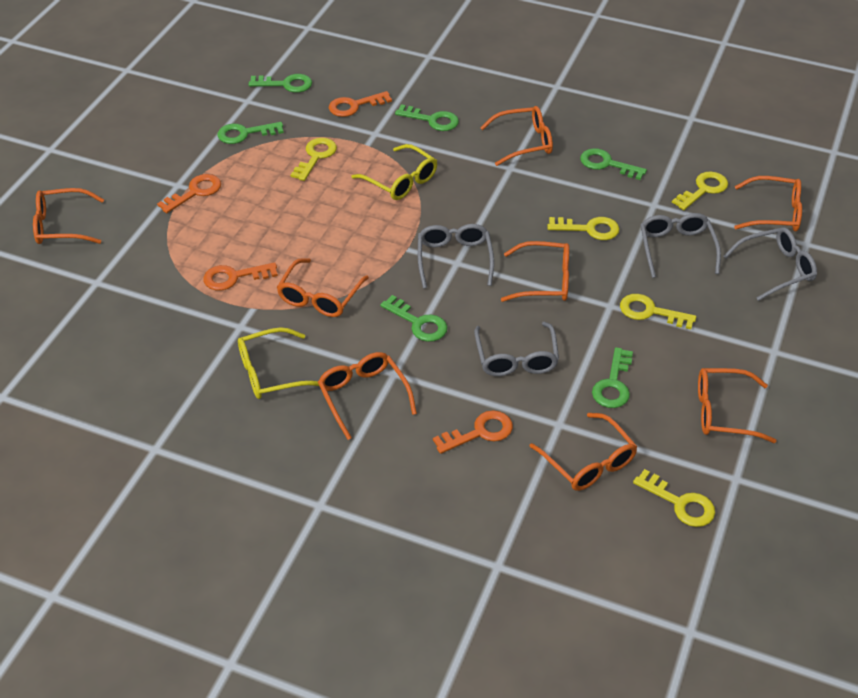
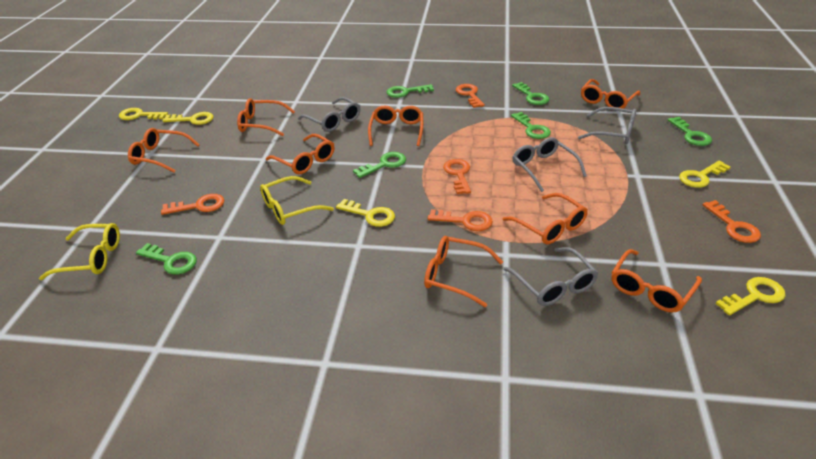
orange key: 4 -> 5

